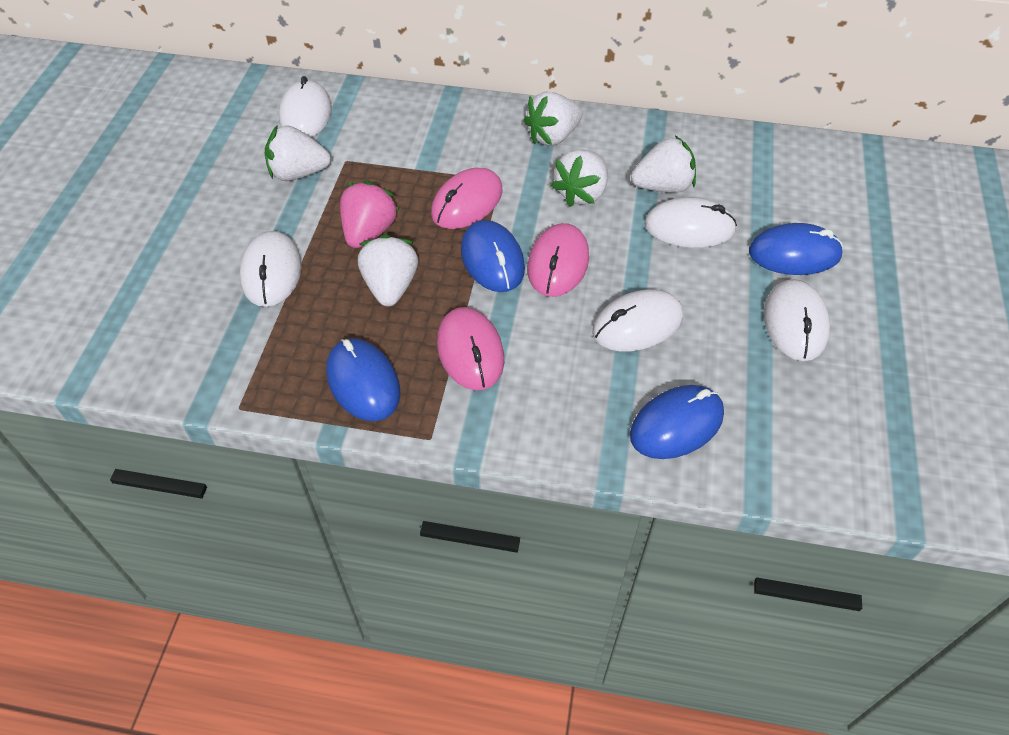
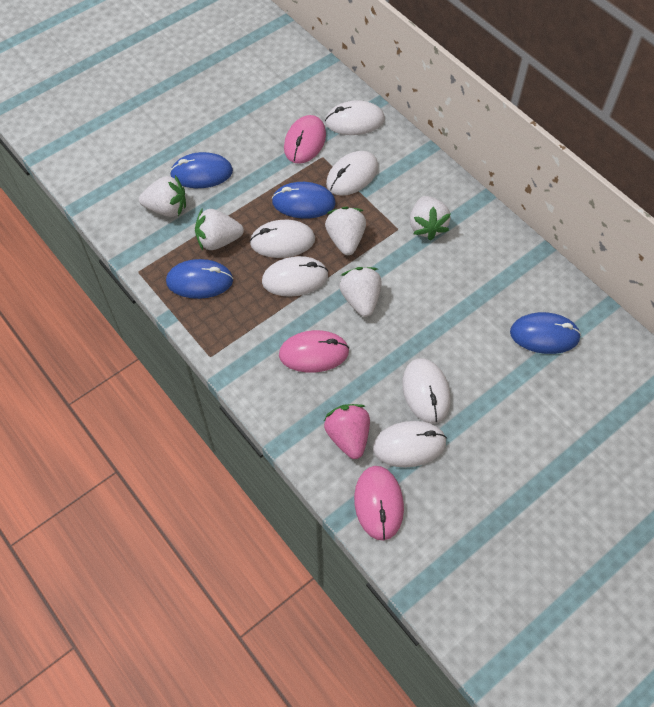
white mouse: 5 -> 6

